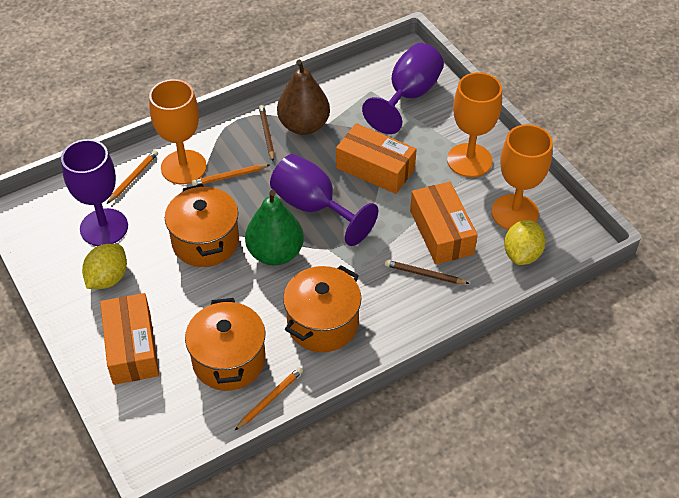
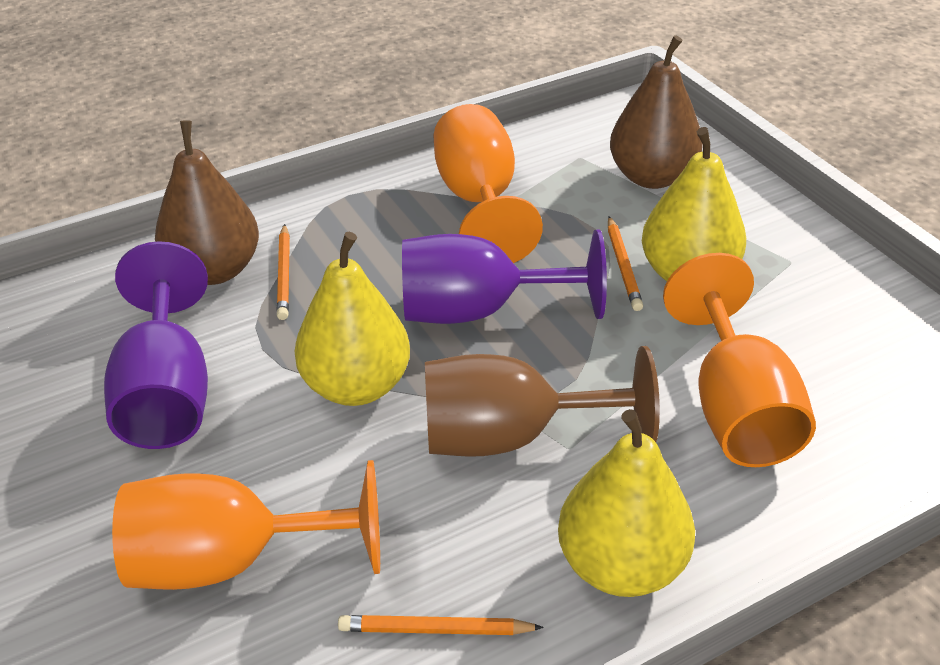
brown goblet: 0 -> 1
brown pear: 1 -> 2
brown pencil: 2 -> 0
green pear: 1 -> 0
orange box: 3 -> 0
orange pot: 3 -> 0
purple goblet: 3 -> 2
yellow lemon: 2 -> 0
yellow pear: 0 -> 3

